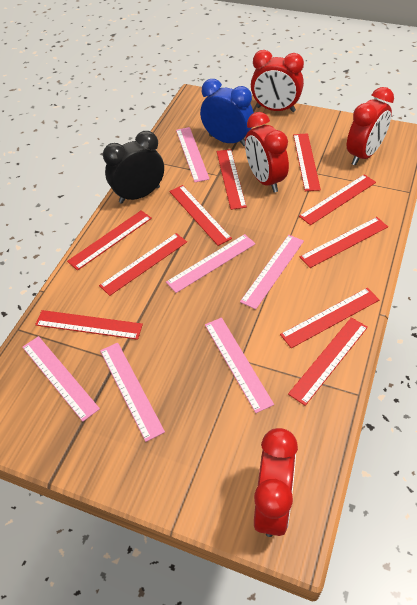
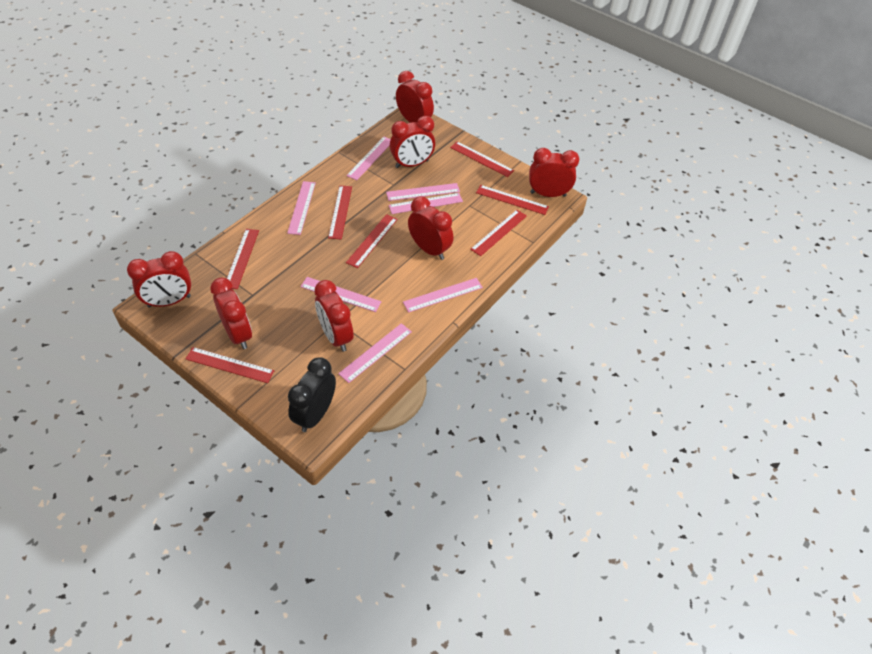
blue clock: 1 -> 0
pink ruler: 6 -> 7
red clock: 4 -> 7
red ruler: 10 -> 7

